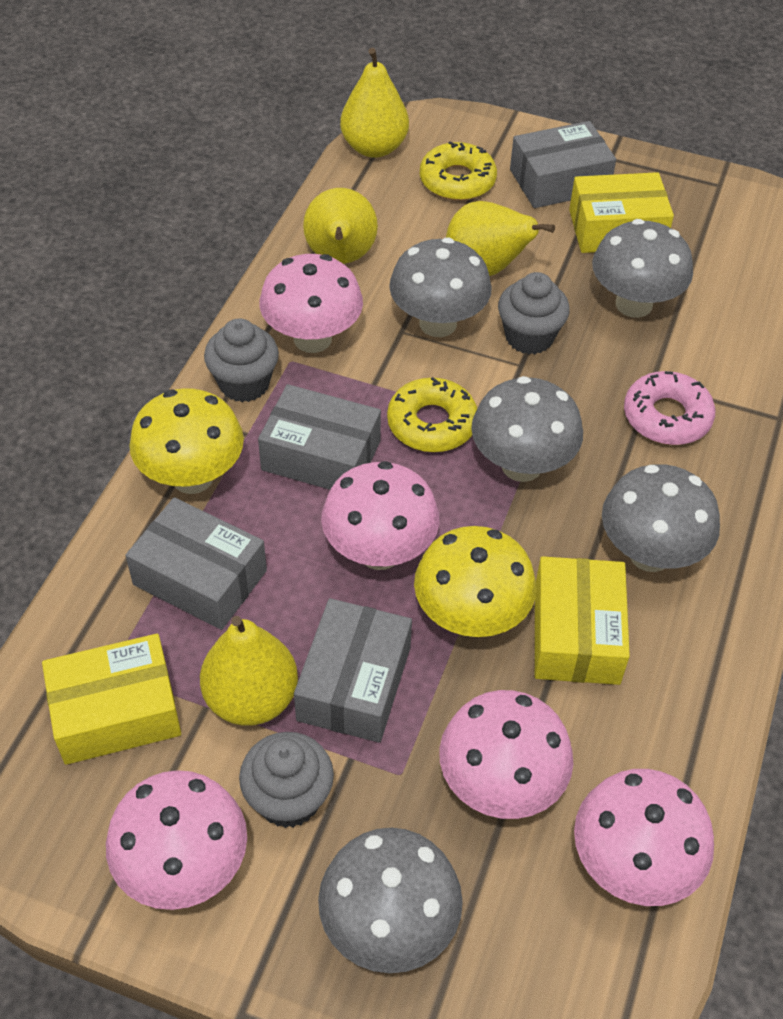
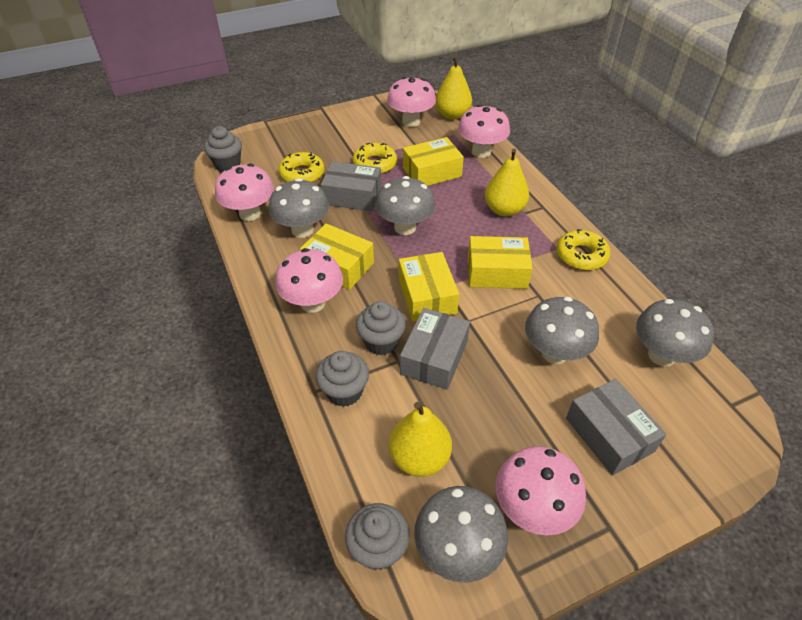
grey box: 4 -> 3
grey cupcake: 3 -> 4
pink donut: 1 -> 0
yellow box: 3 -> 4
yellow donut: 2 -> 3
yellow mushroom: 2 -> 0
yellow pear: 4 -> 3

